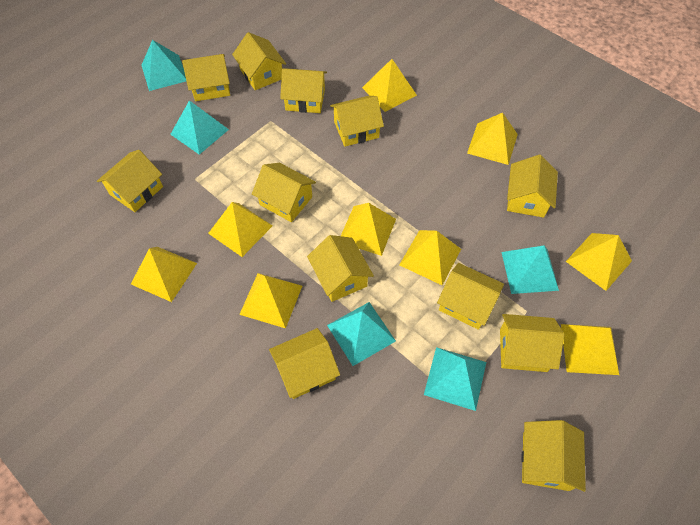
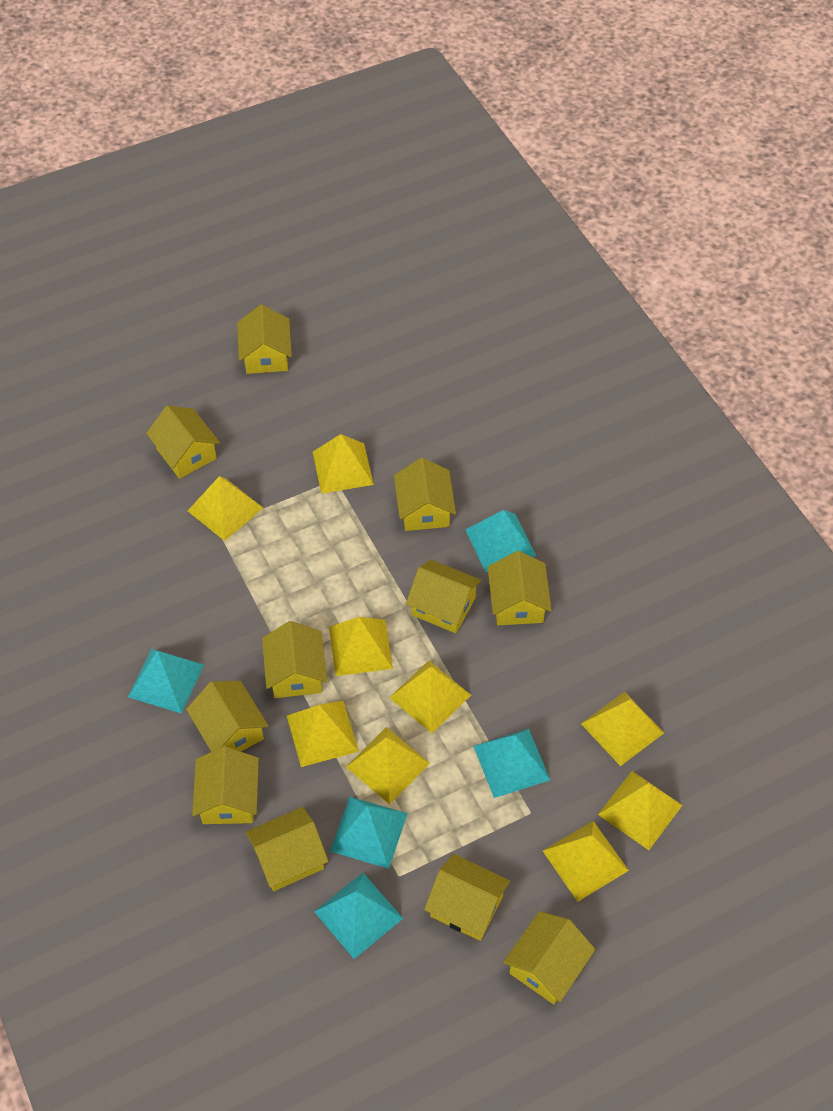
yellow house: 12 -> 11

